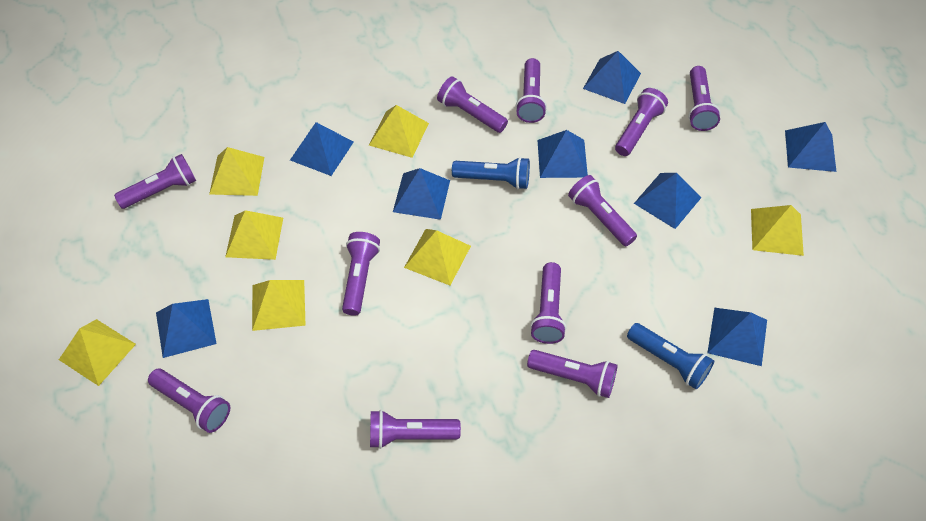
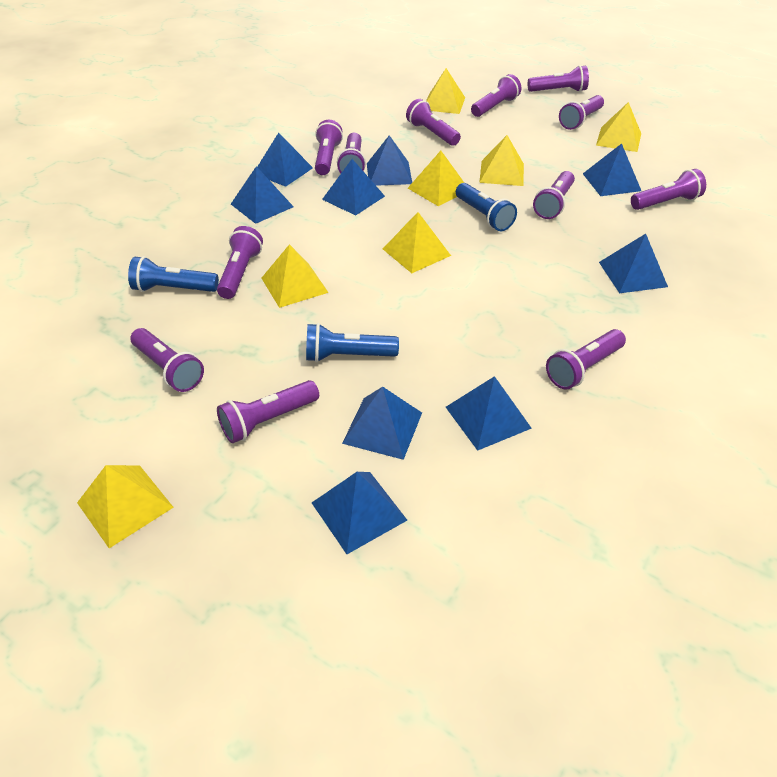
blue flashlight: 2 -> 3
blue pyramid: 8 -> 9
purple flashlight: 11 -> 12

